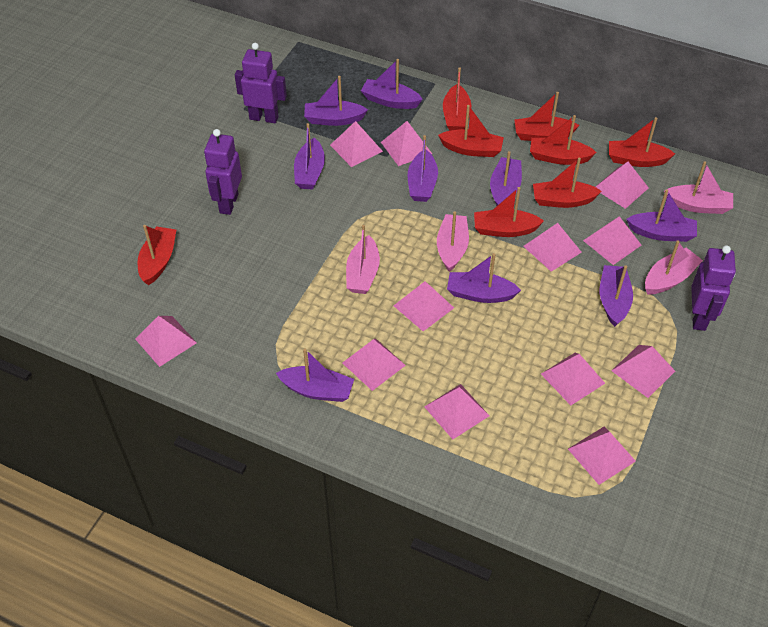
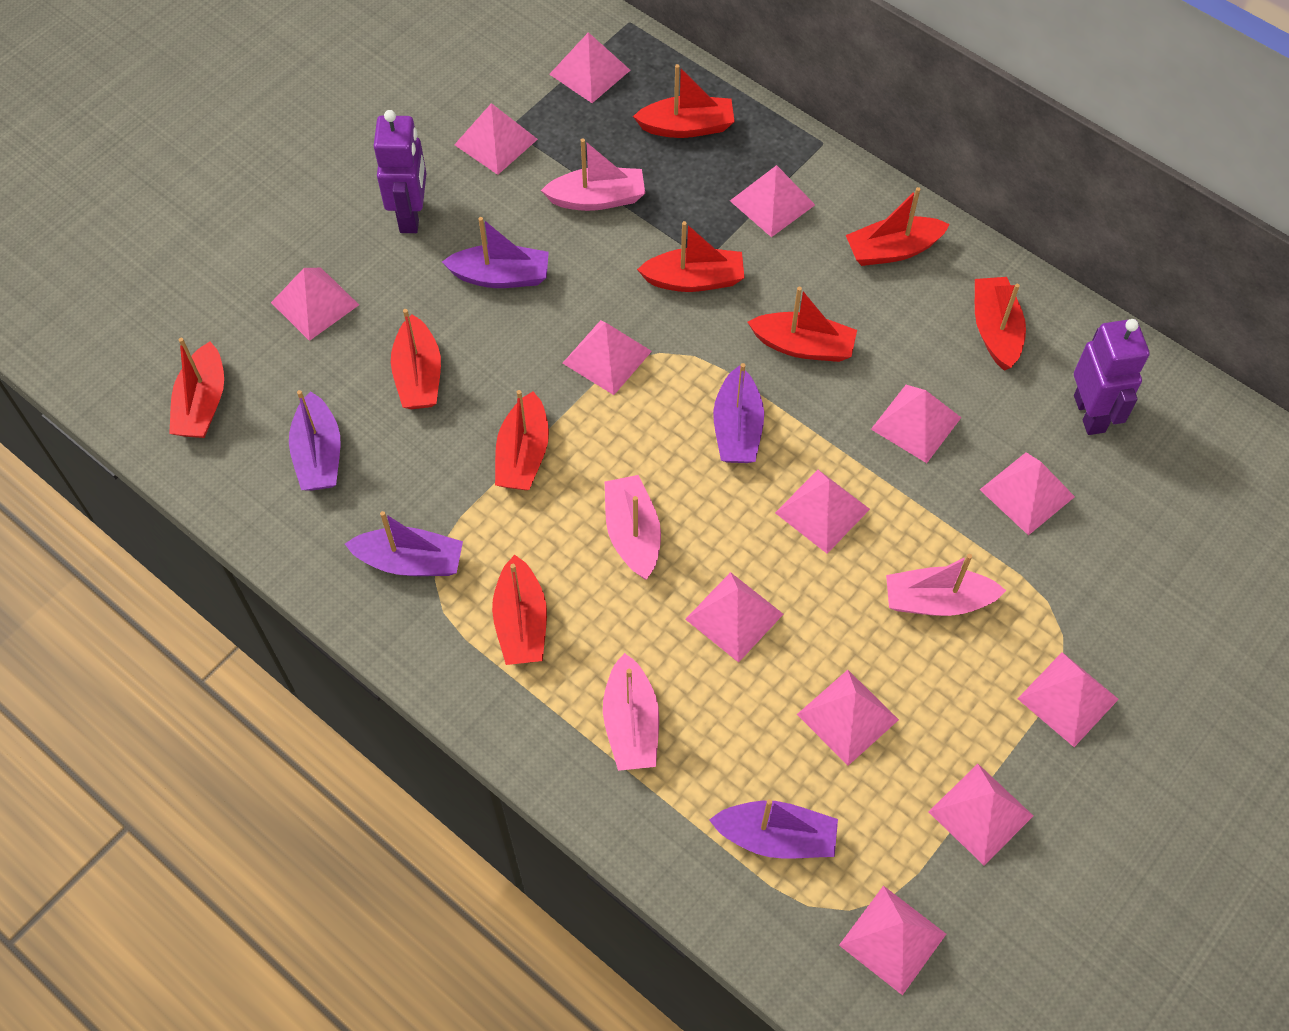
pink pyramid: 12 -> 13
purple boat: 9 -> 5
purple robot: 3 -> 2
red boat: 8 -> 9

